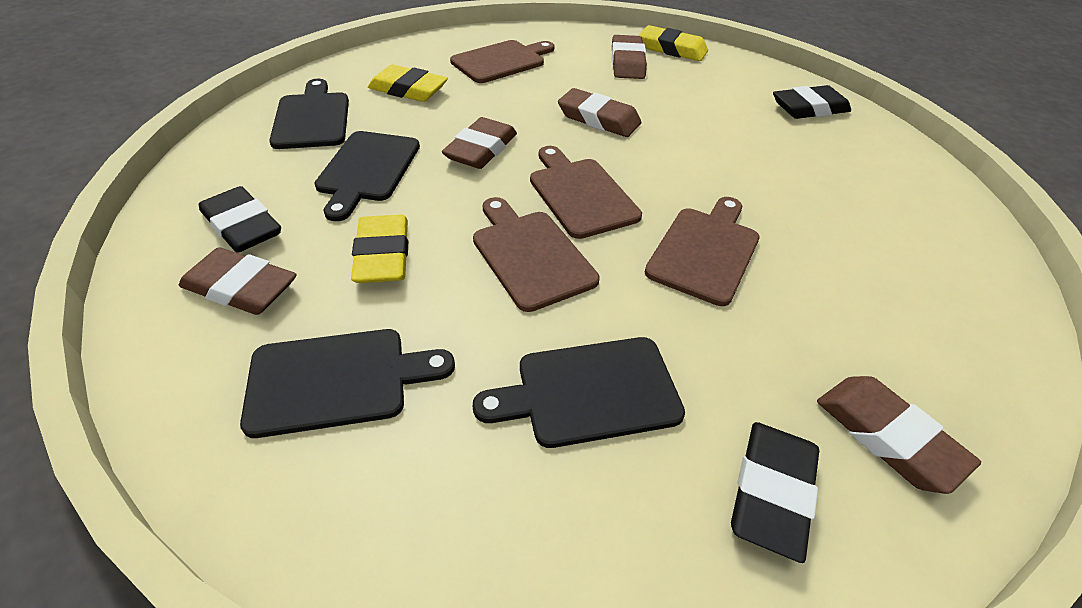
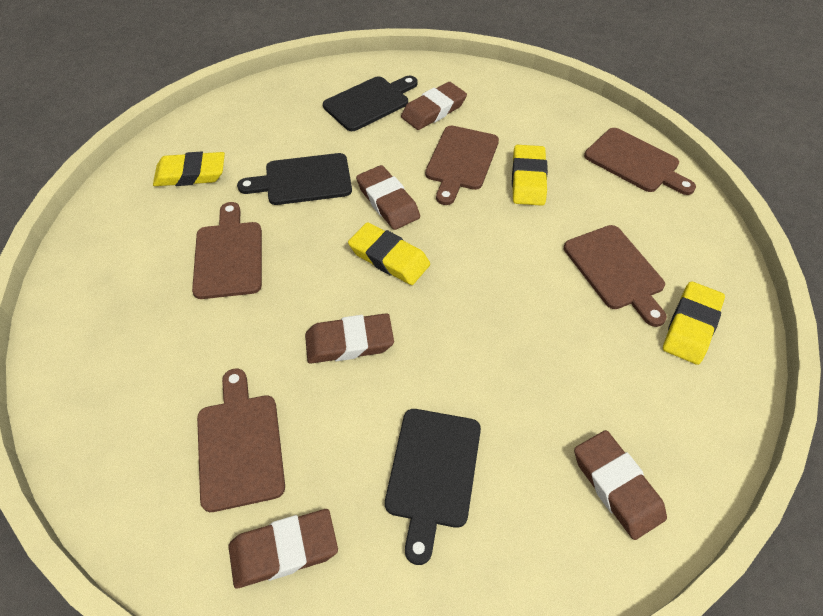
black cutting board: 4 -> 3
black eraser: 3 -> 0
brown cutting board: 4 -> 5
yellow eraser: 3 -> 4

